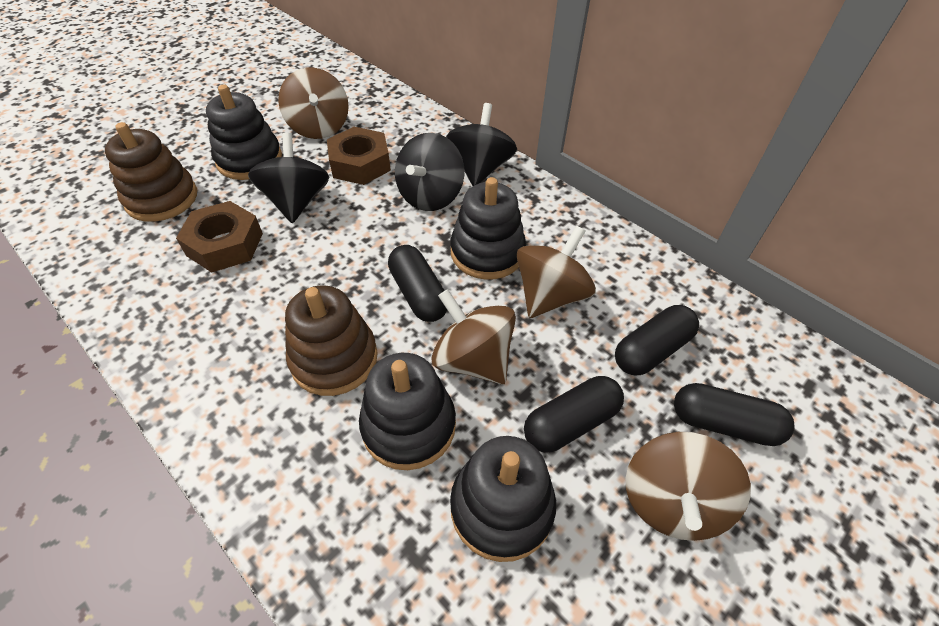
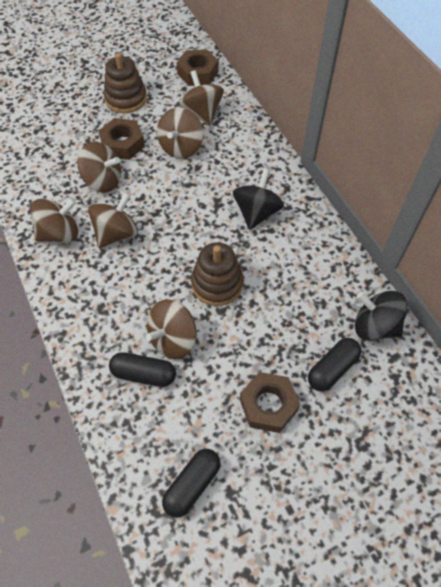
black capsule: 4 -> 3
black spinning top: 3 -> 2
black stacking toy: 4 -> 0
brown nut: 2 -> 3
brown spinning top: 4 -> 6

